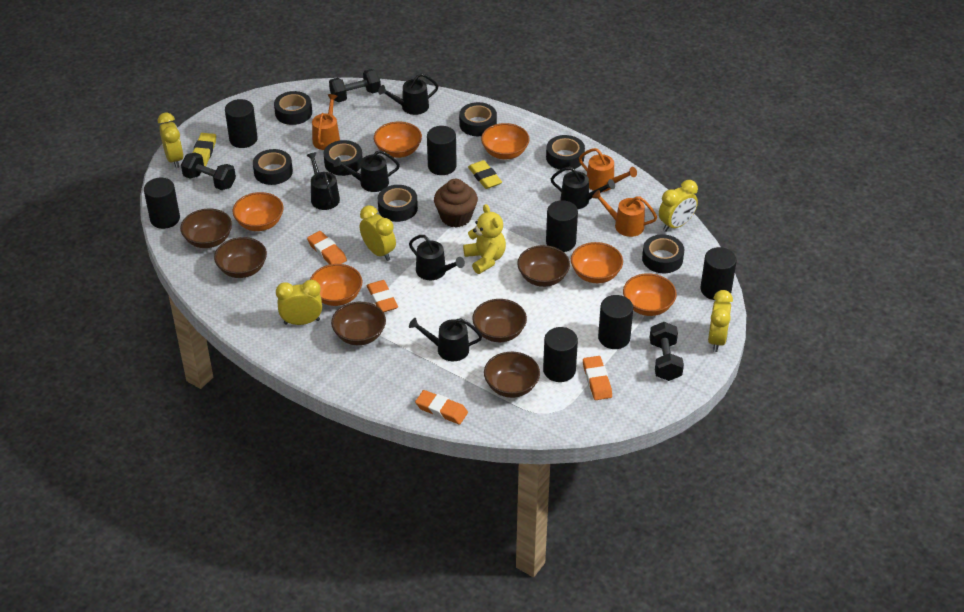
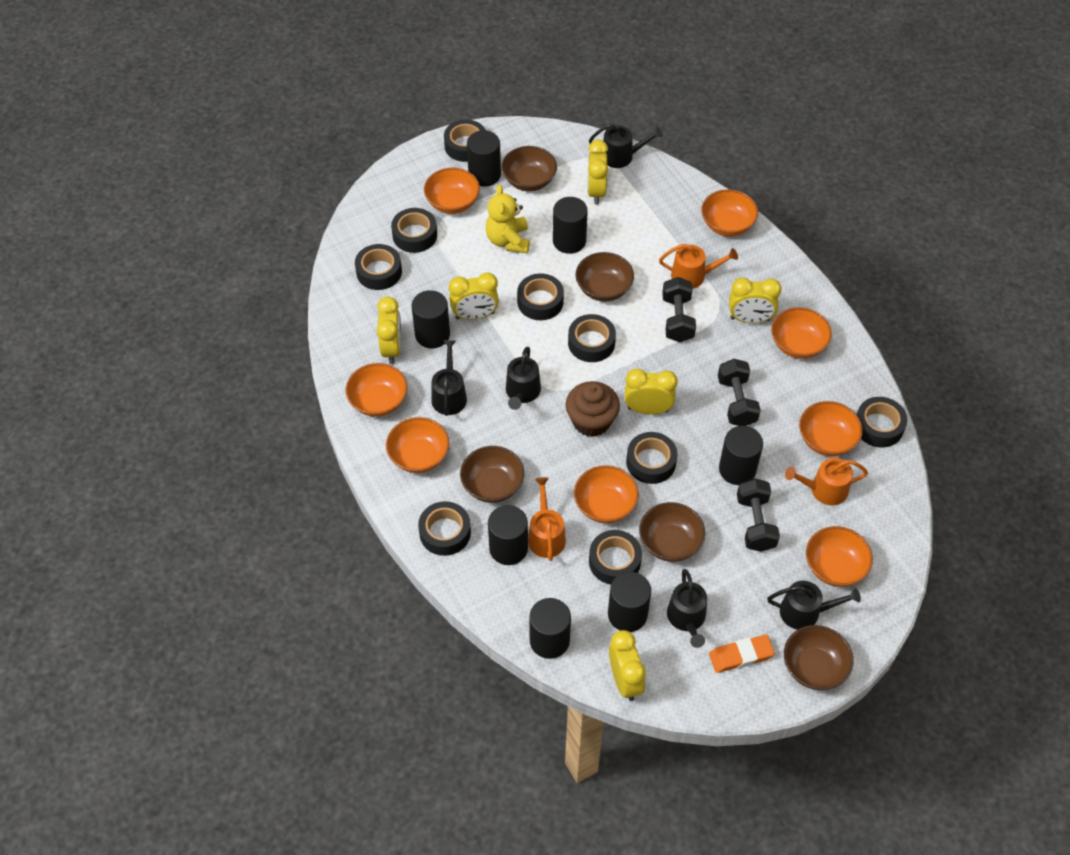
black tape: 7 -> 9
black watering can: 6 -> 5
brown bowl: 6 -> 5
orange bowl: 6 -> 8
orange eraser: 4 -> 1
yellow clock: 5 -> 6
yellow eraser: 2 -> 0

